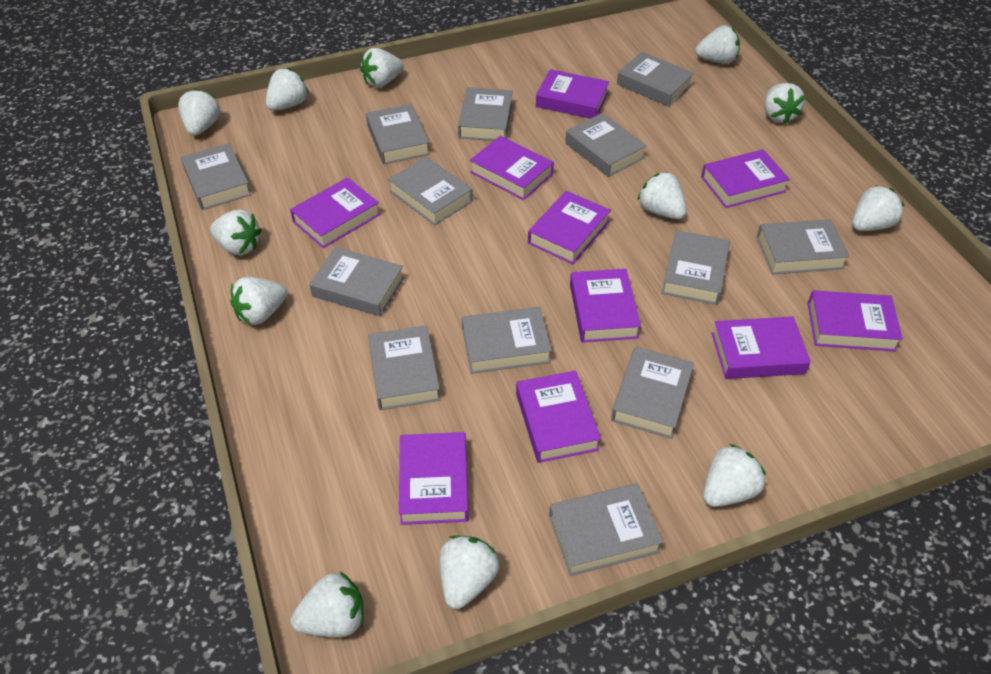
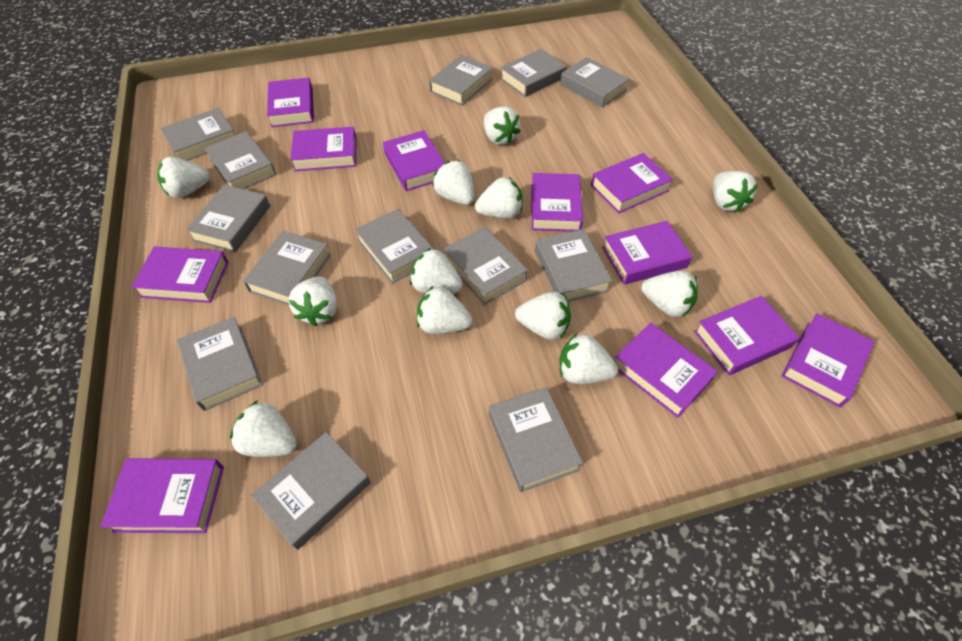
purple book: 10 -> 11

